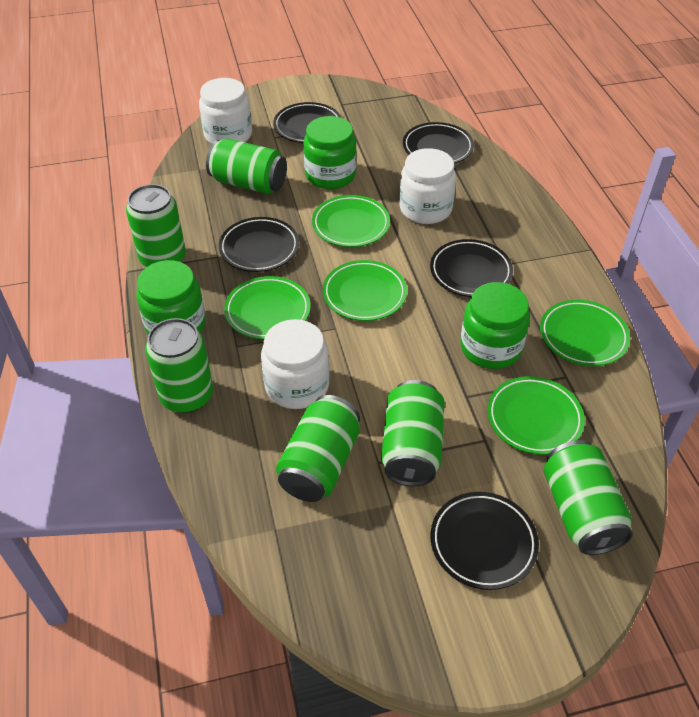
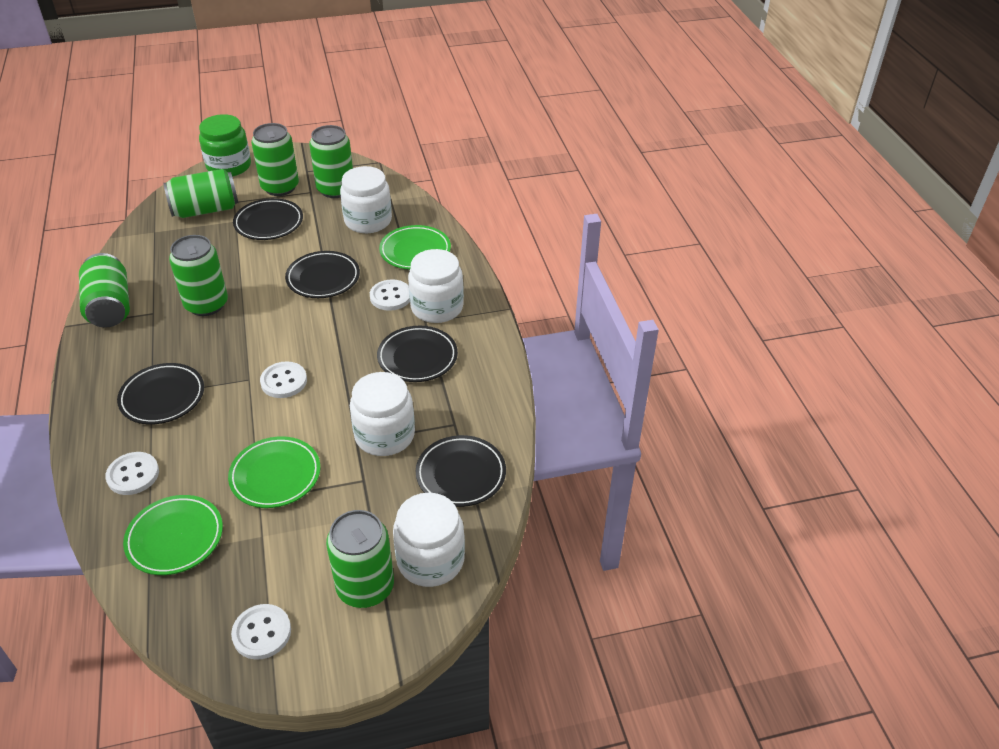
green jar: 3 -> 1
green plate: 5 -> 3
white button: 0 -> 4
white jar: 3 -> 4

